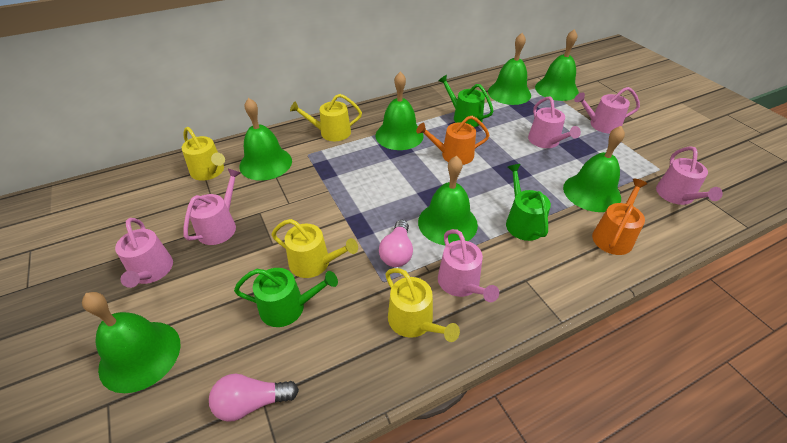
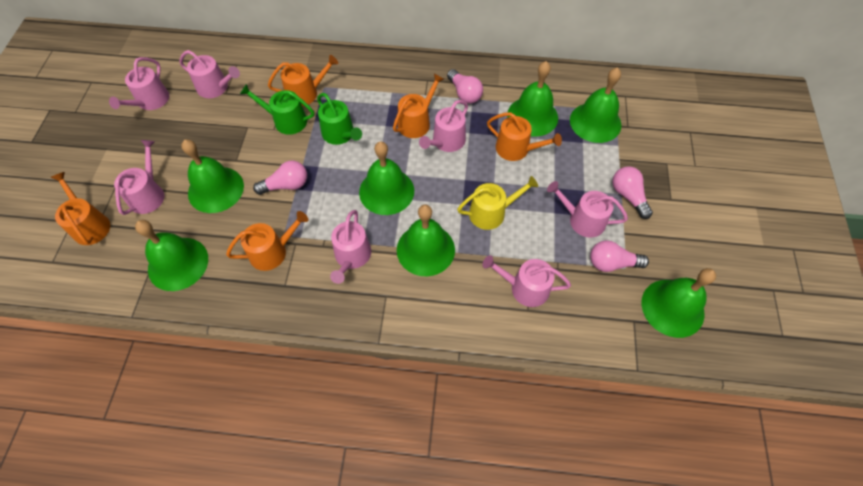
green watering can: 3 -> 2
orange watering can: 2 -> 5
pink light bulb: 2 -> 4
pink watering can: 6 -> 7
yellow watering can: 4 -> 1

